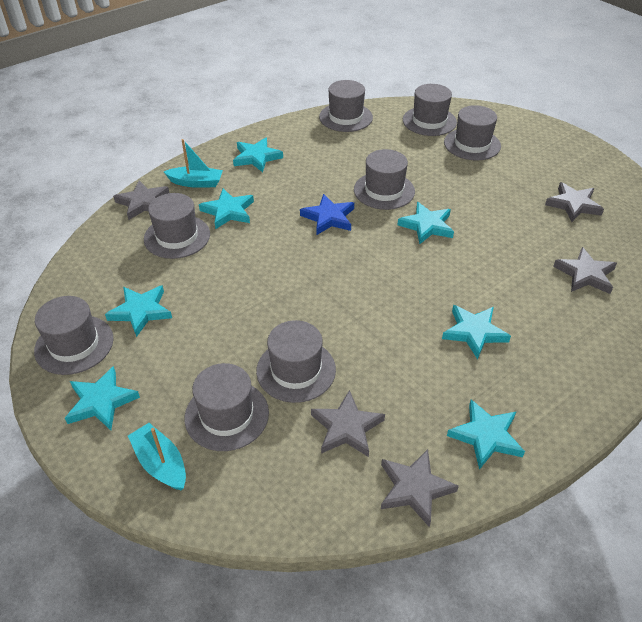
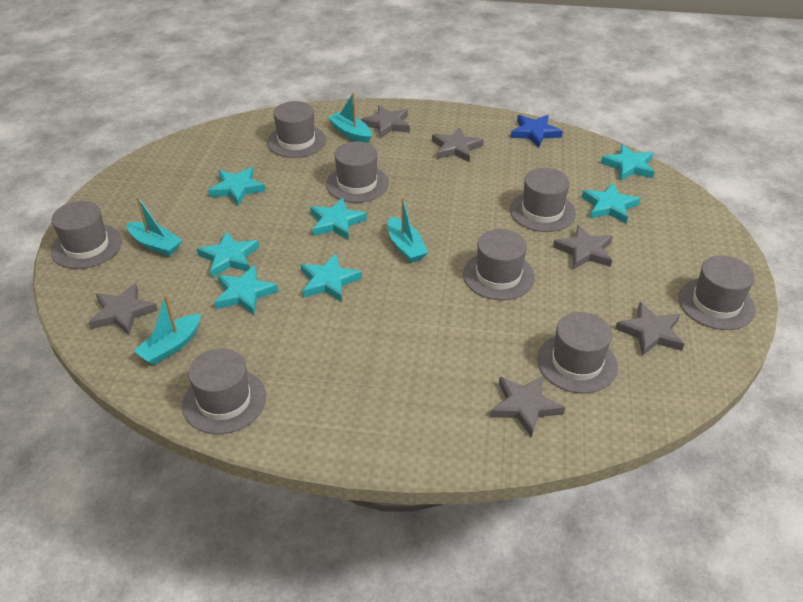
grey star: 5 -> 6
turquoise boat: 2 -> 4

